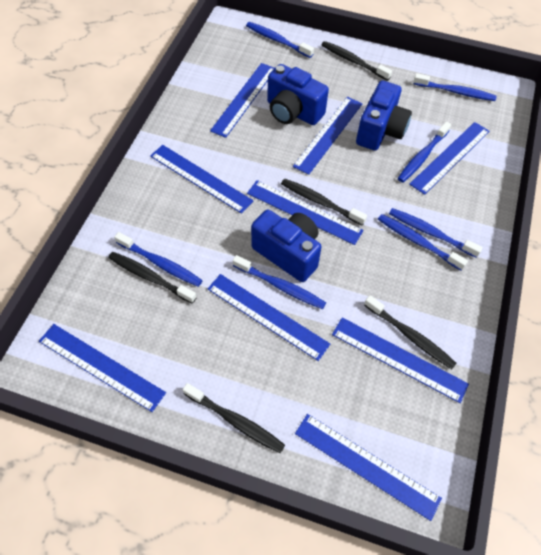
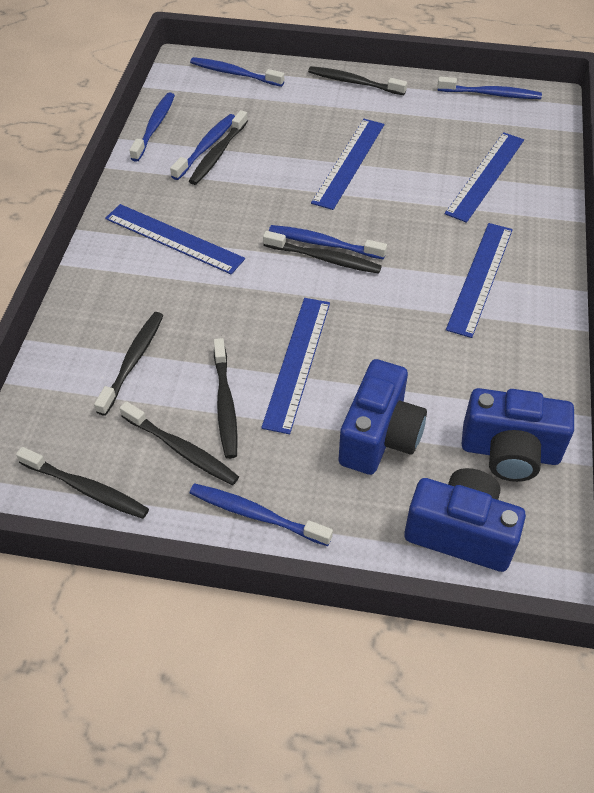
black toothbrush: 5 -> 7
blue ruler: 9 -> 5
blue toothbrush: 7 -> 6

